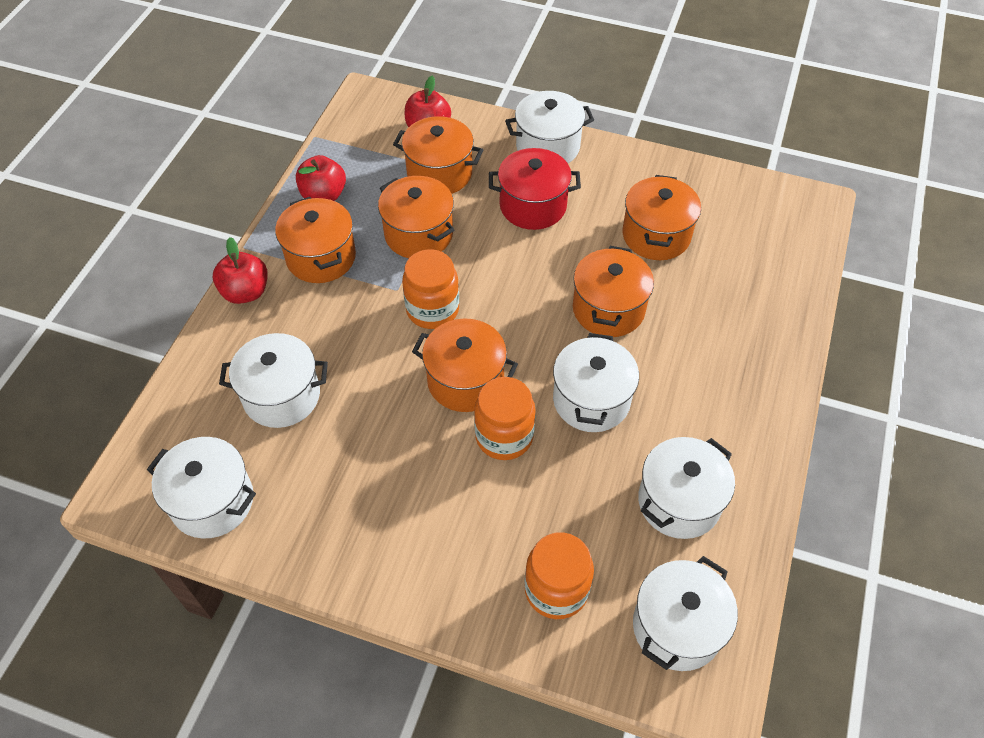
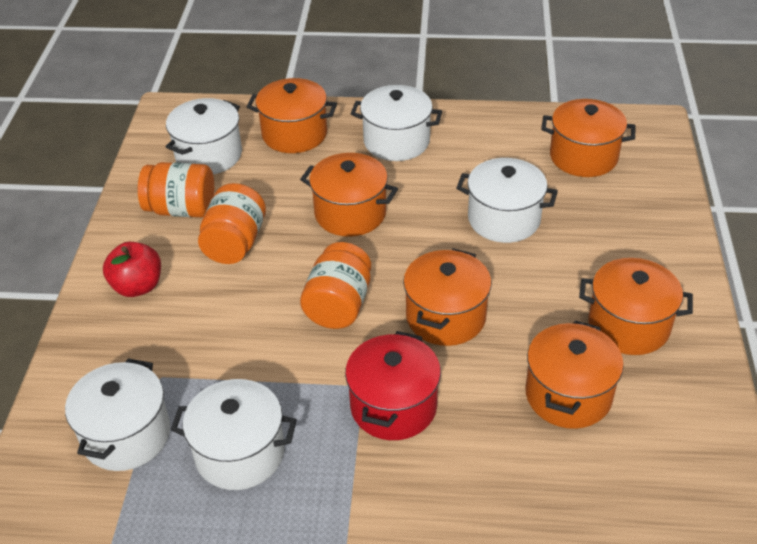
red apple: 3 -> 1
white pot: 6 -> 5

